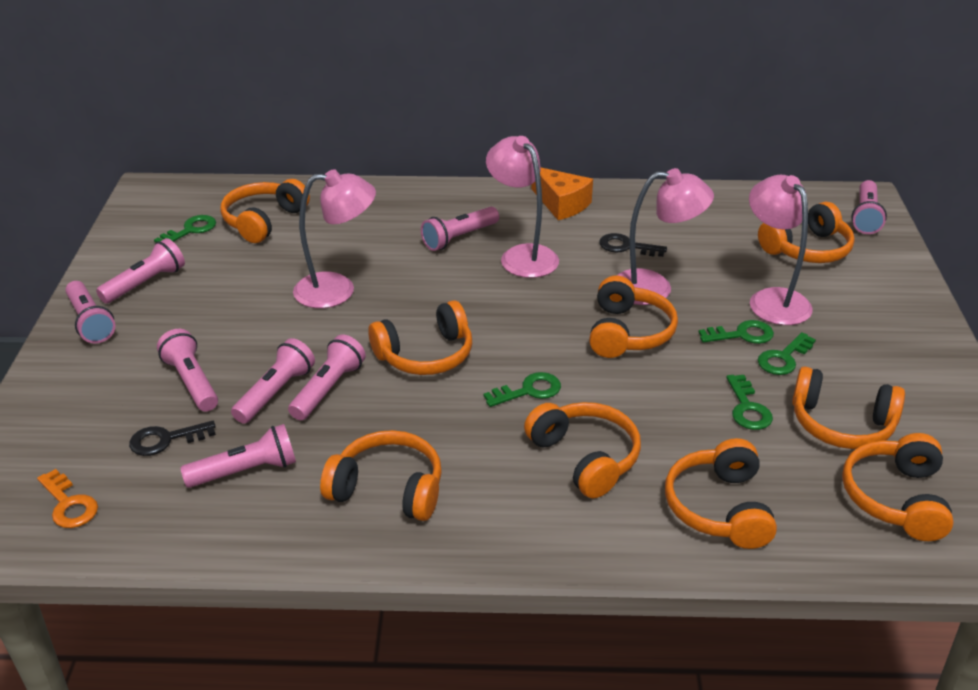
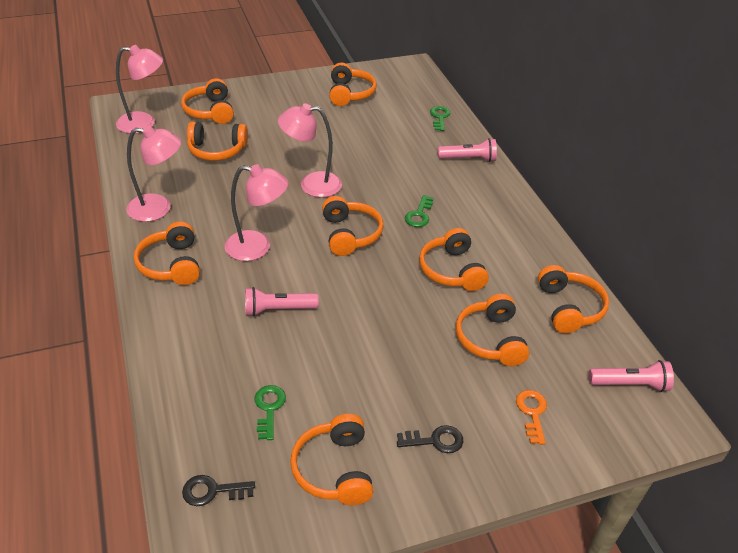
green key: 5 -> 3
orange cheese: 1 -> 0
pink flashlight: 8 -> 3

